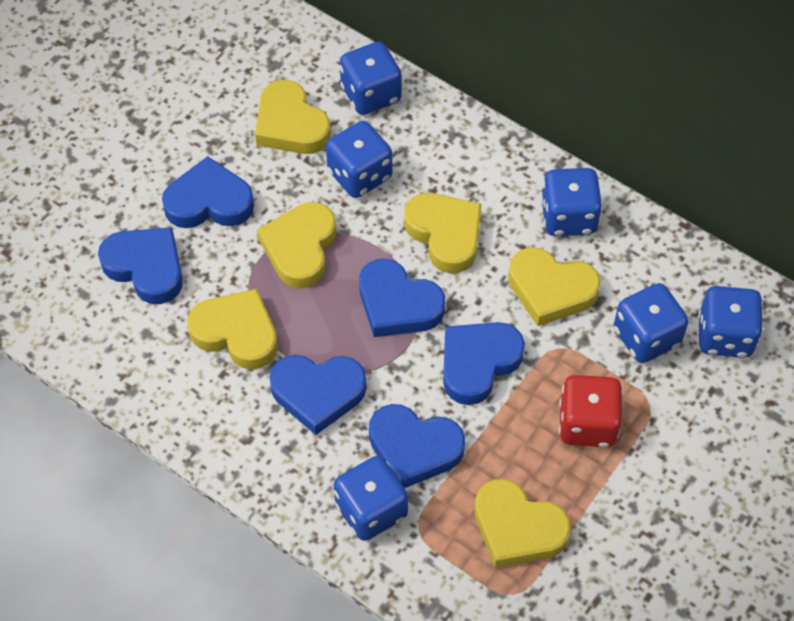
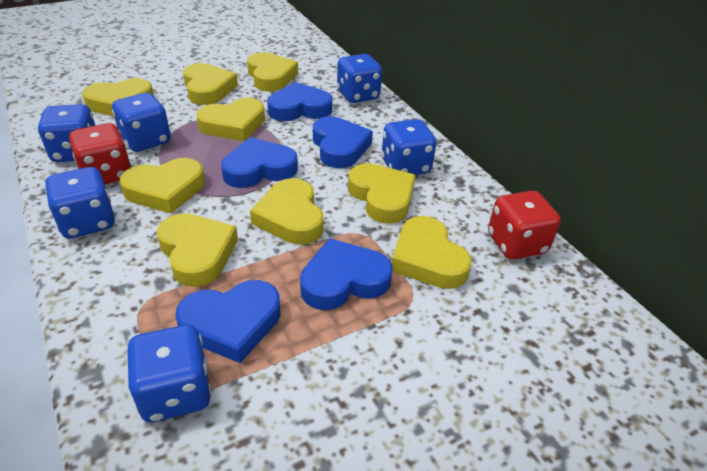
blue heart: 6 -> 5
red dice: 1 -> 2
yellow heart: 6 -> 9

